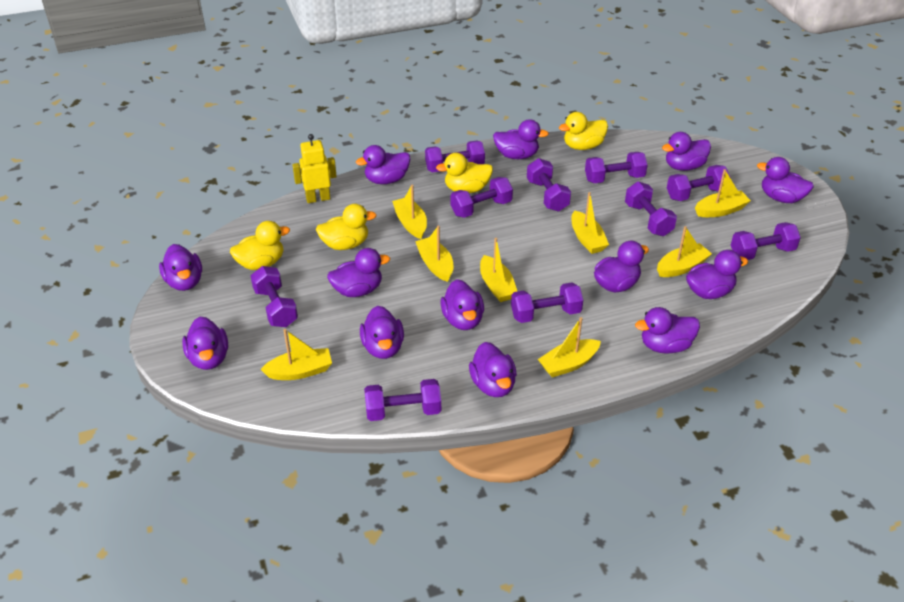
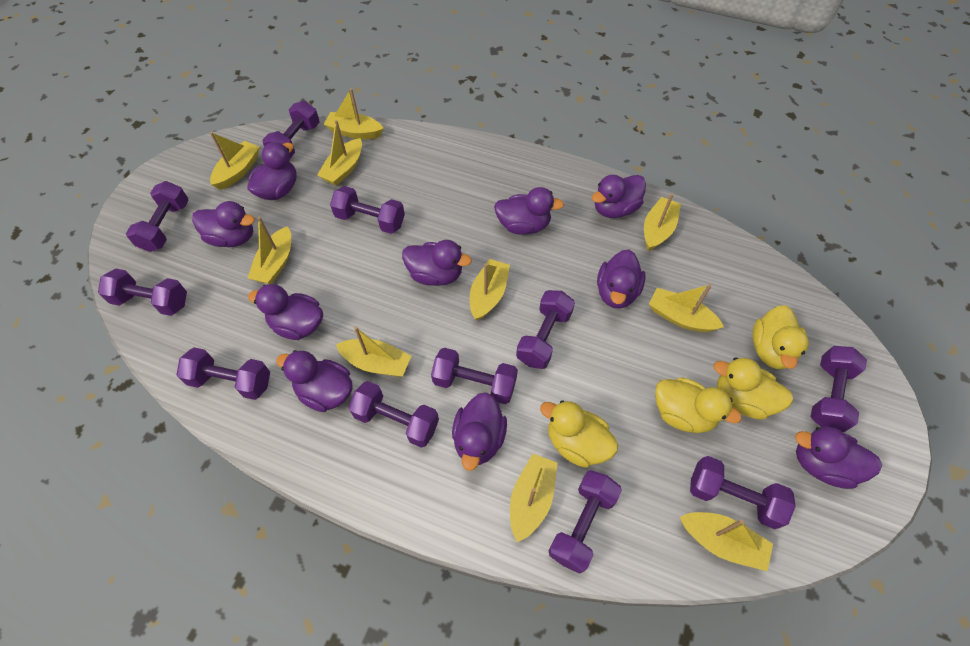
purple duck: 13 -> 10
purple dumbbell: 10 -> 11
yellow boat: 8 -> 10
yellow robot: 1 -> 0

